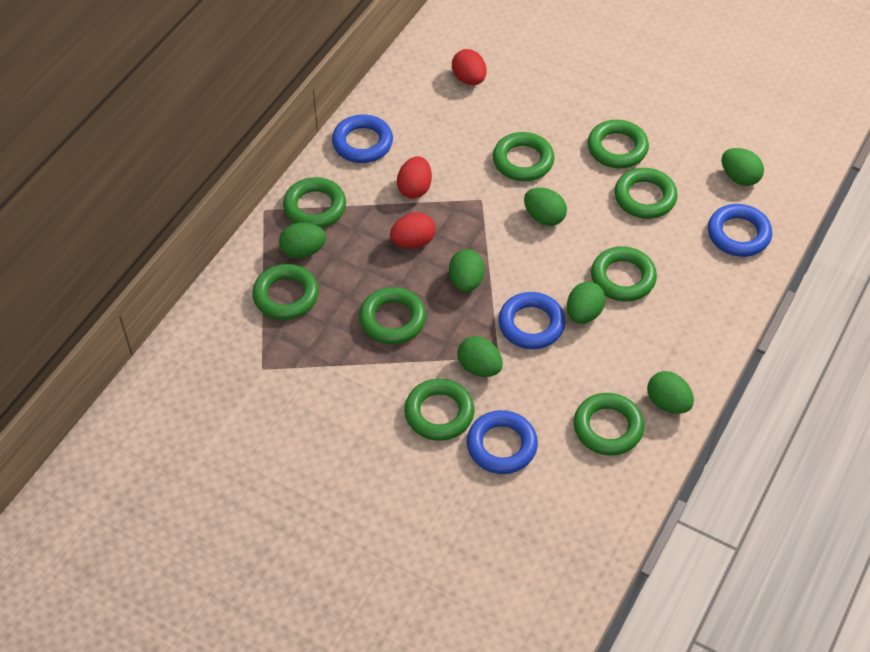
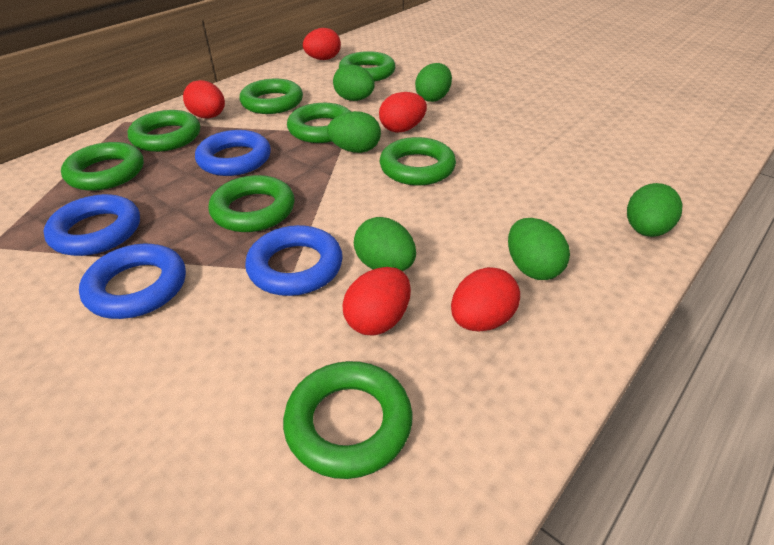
green egg: 7 -> 6
green ring: 9 -> 8
red egg: 3 -> 5

